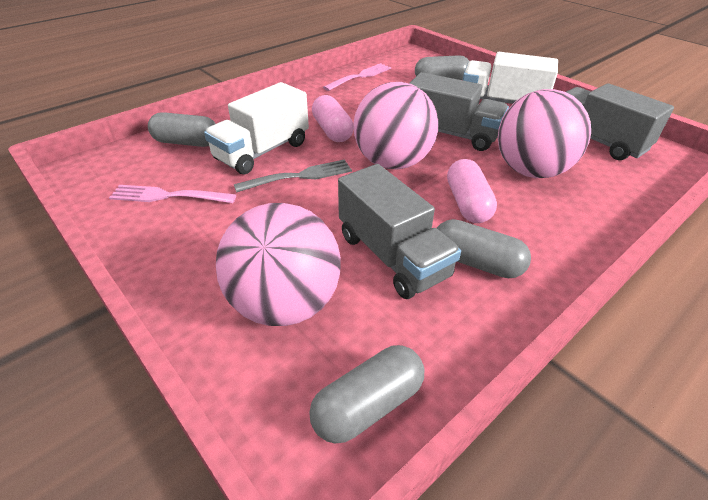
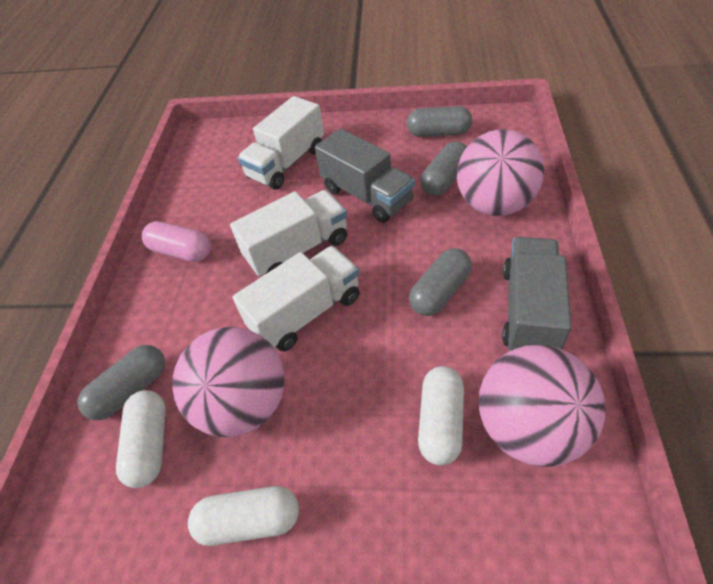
grey fork: 1 -> 0
grey truck: 3 -> 2
pink capsule: 2 -> 1
pink fork: 2 -> 0
white capsule: 0 -> 3
white truck: 2 -> 3

